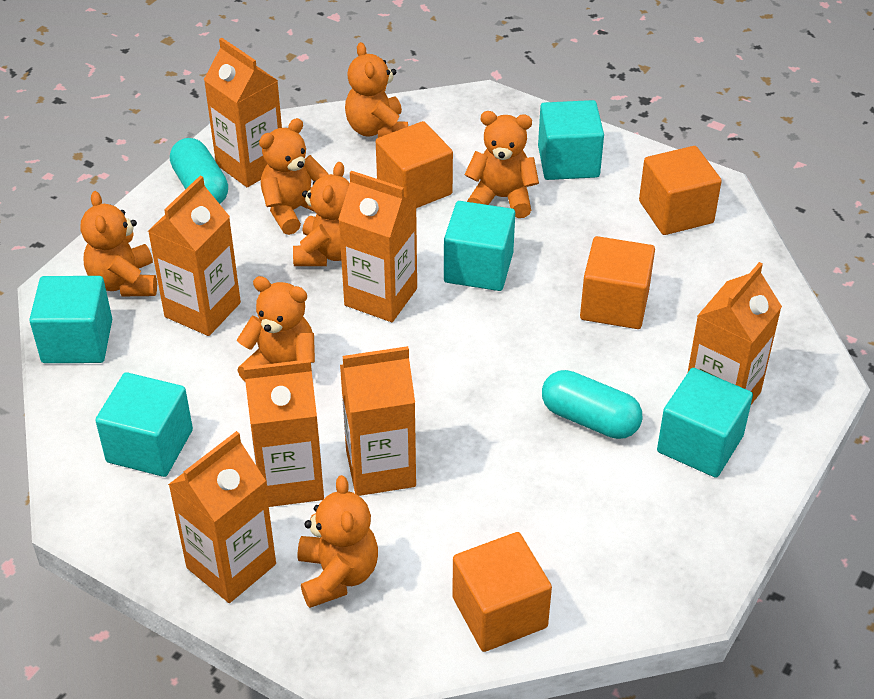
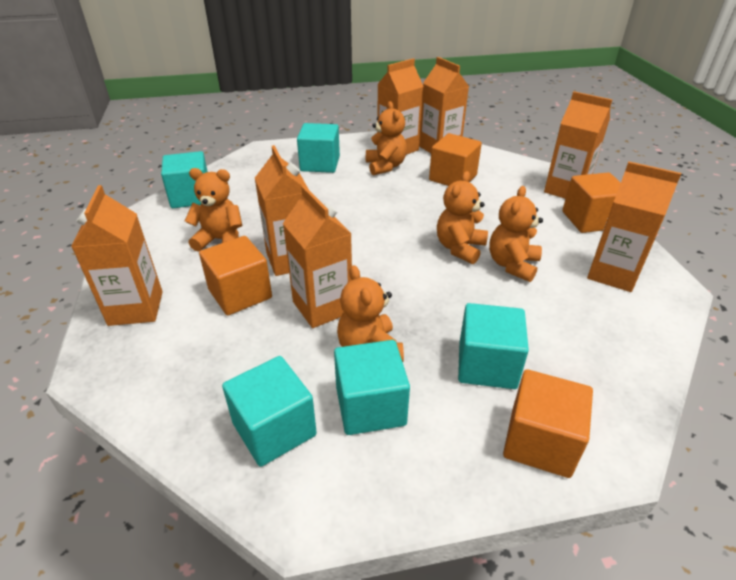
orange teddy bear: 7 -> 5
turquoise capsule: 2 -> 0

